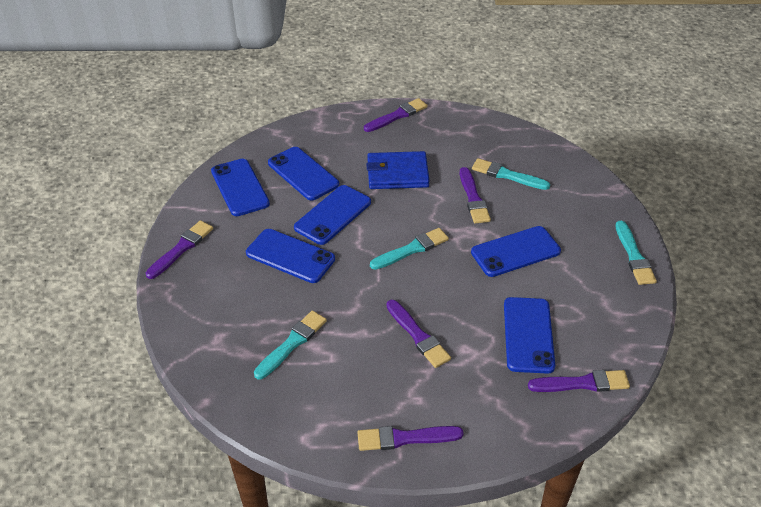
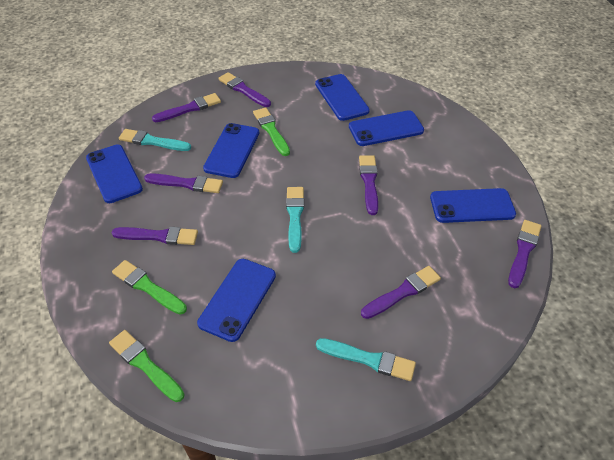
blue wallet: 1 -> 0
green brush: 0 -> 3
purple brush: 6 -> 7
turquoise brush: 4 -> 3

